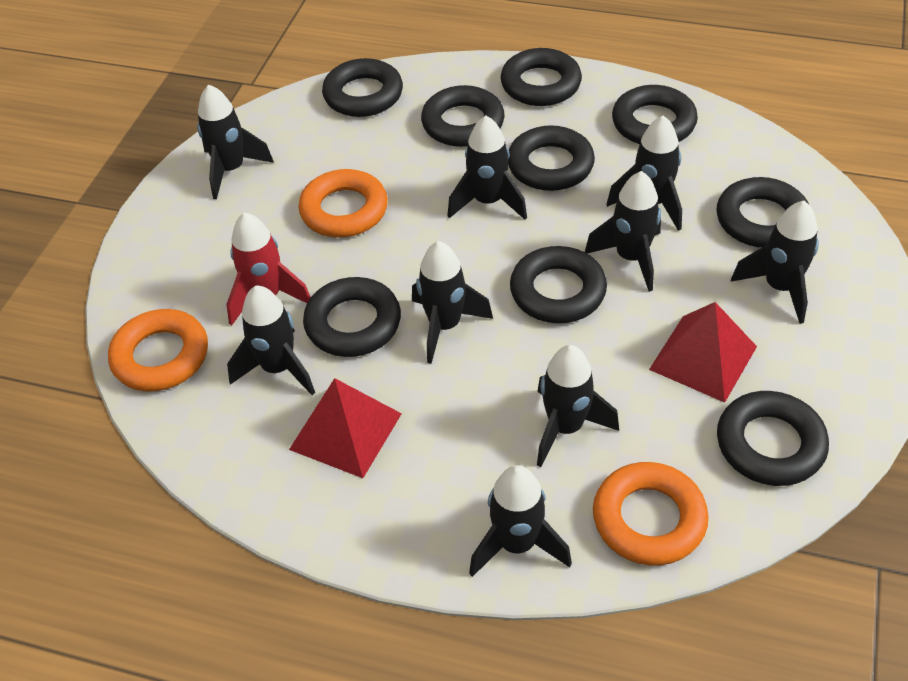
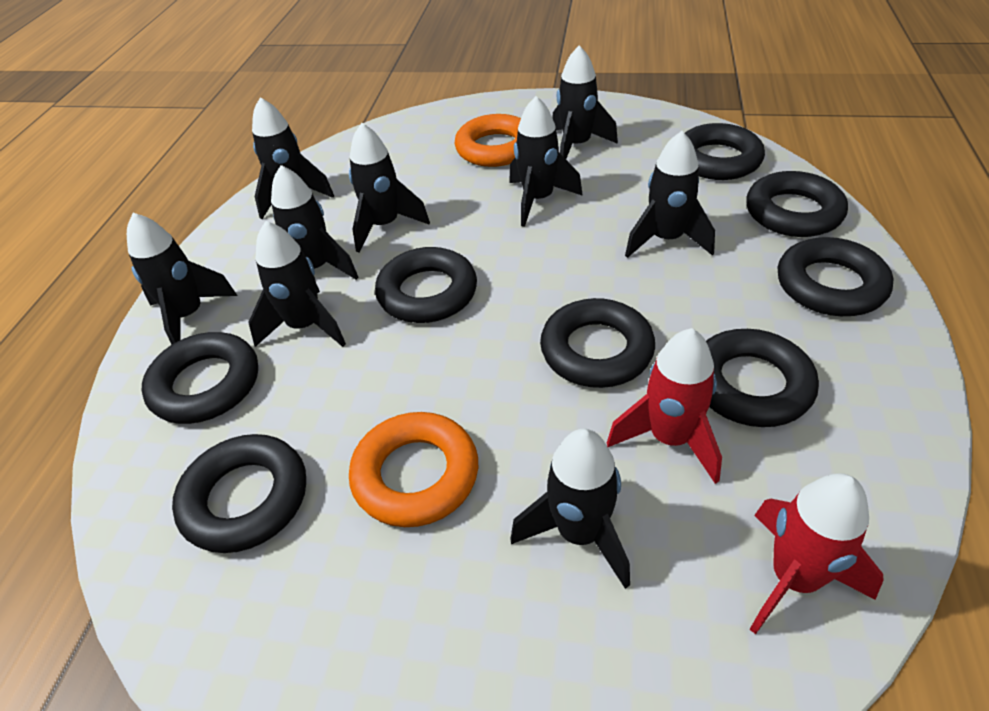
black ring: 9 -> 8
orange ring: 3 -> 2
red pyramid: 2 -> 0
red rocket: 1 -> 2

